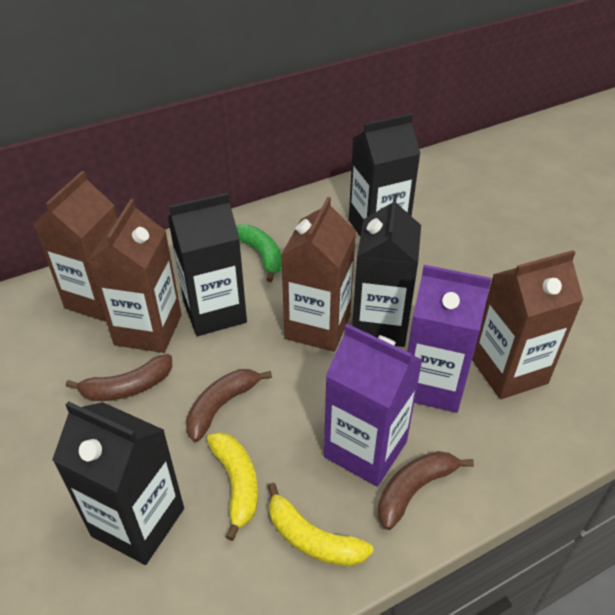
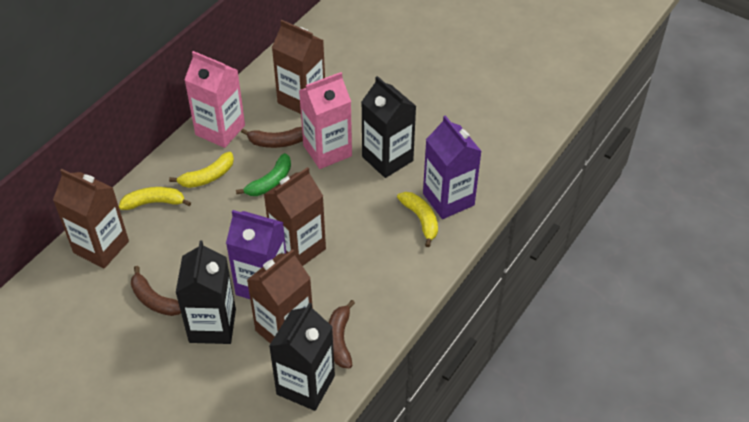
black carton: 4 -> 3
pink carton: 0 -> 2
yellow banana: 2 -> 3

